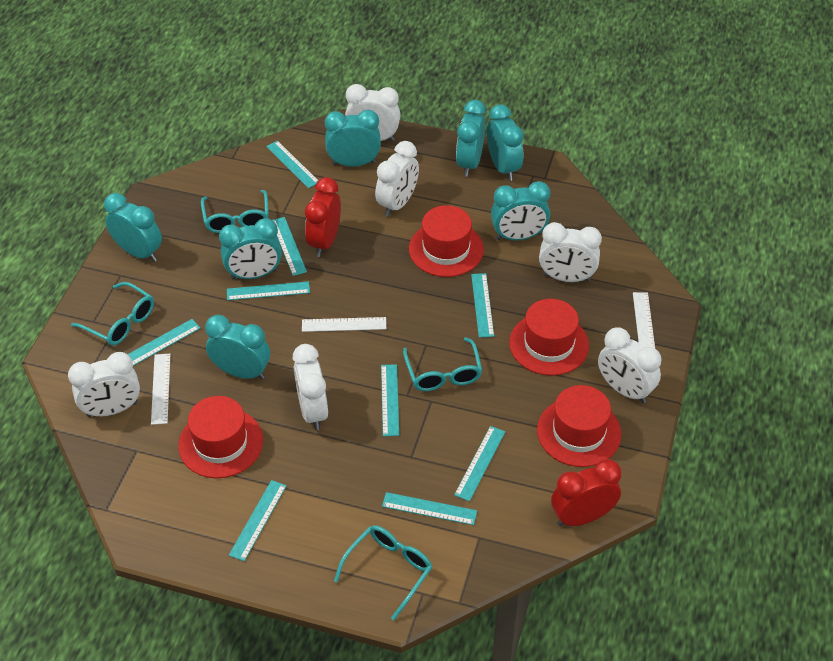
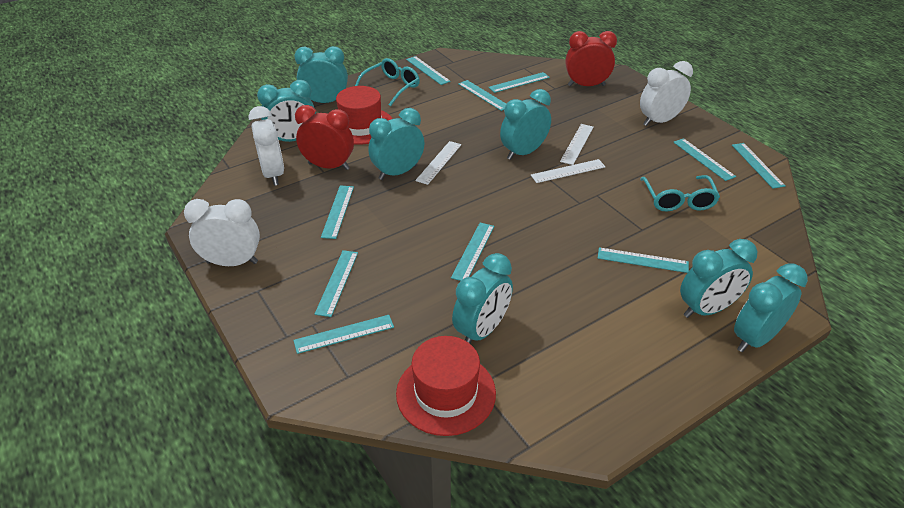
red hat: 4 -> 2
turquoise glasses: 4 -> 2
turquoise ruler: 9 -> 10
white clock: 6 -> 3

